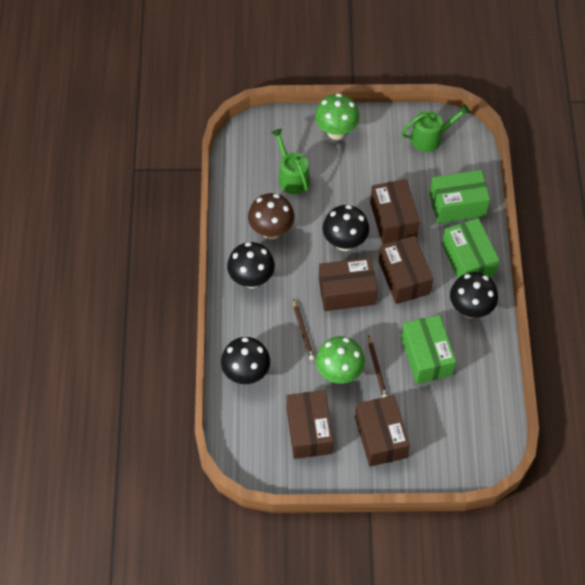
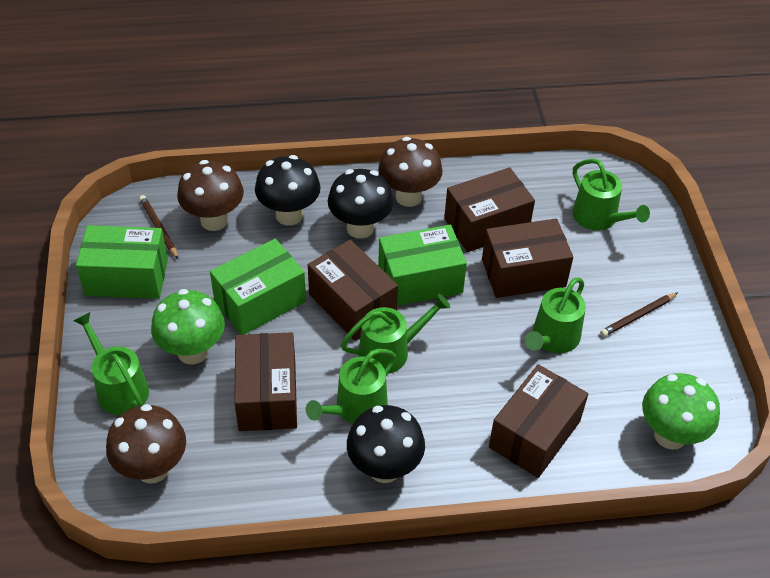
black mushroom: 4 -> 3
brown mushroom: 1 -> 3
green watering can: 2 -> 5

